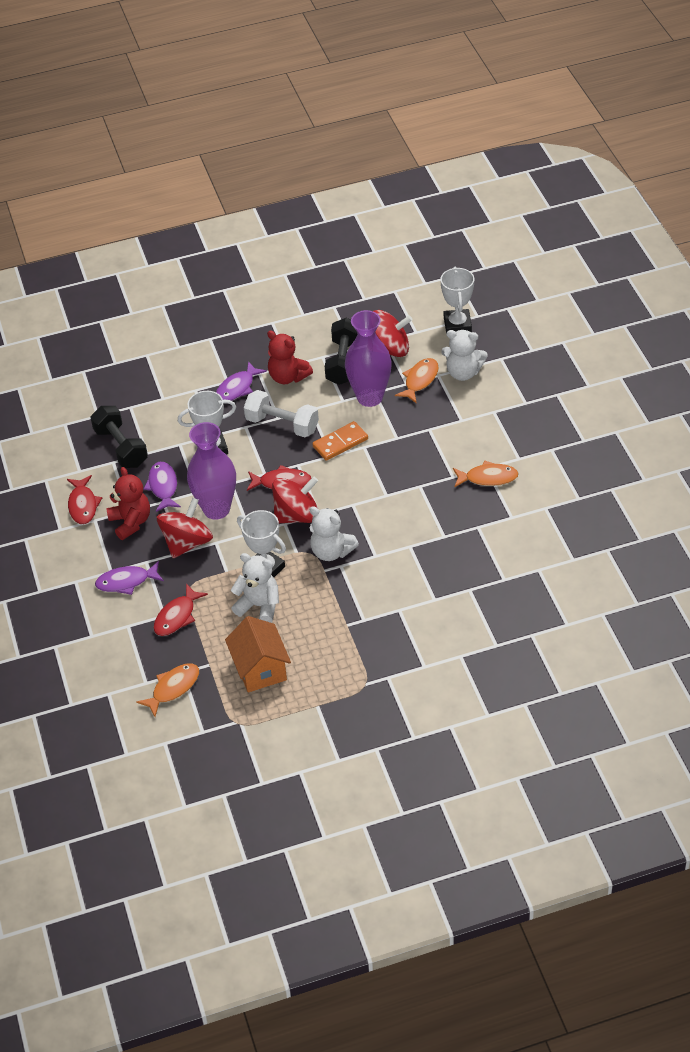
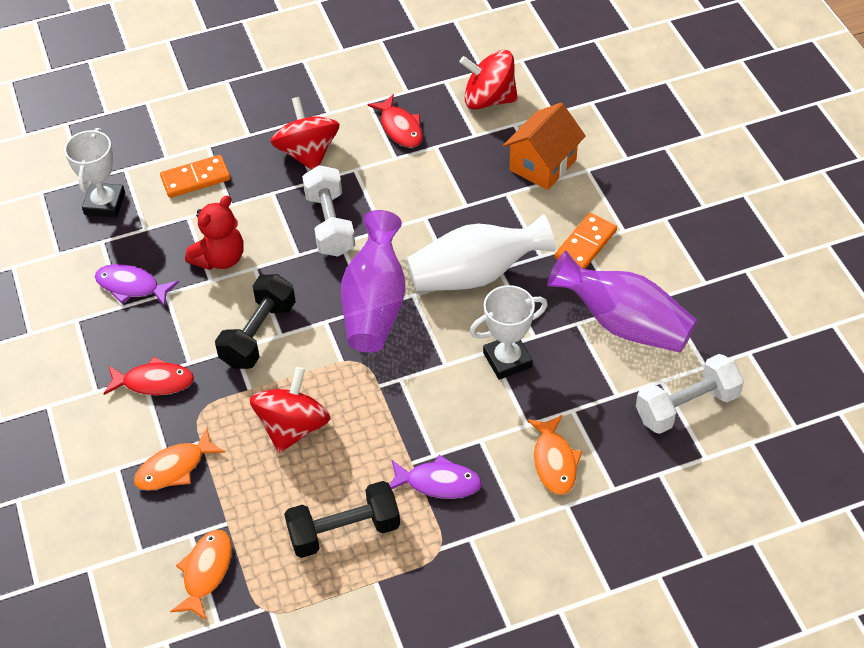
orange domino: 1 -> 2
purple fish: 3 -> 2
red fish: 3 -> 2
red teddy bear: 2 -> 1
white dumbbell: 1 -> 2
white teddy bear: 3 -> 0
white trophy: 3 -> 2
white vase: 0 -> 1

